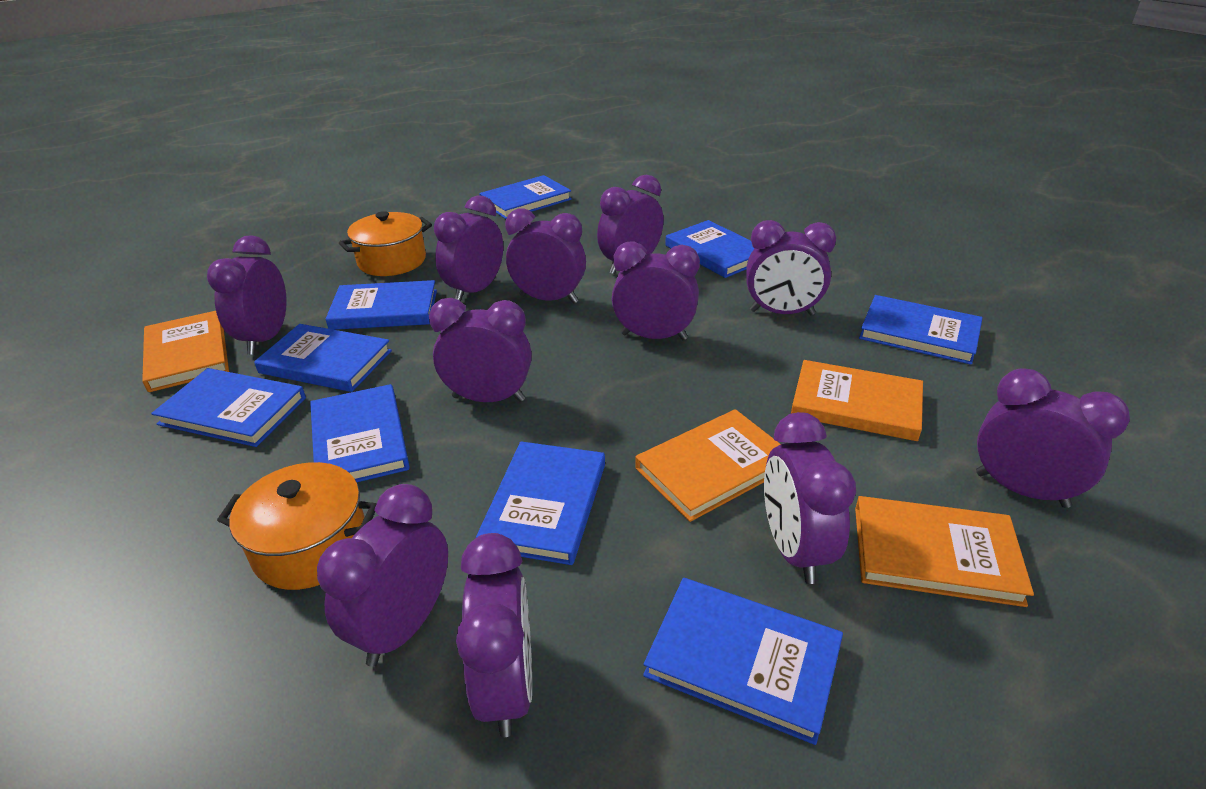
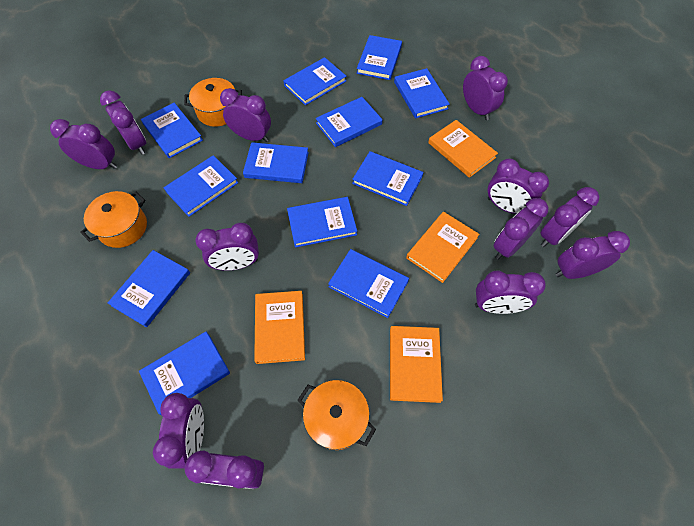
blue book: 9 -> 12
orange pot: 2 -> 3
purple clock: 11 -> 12

